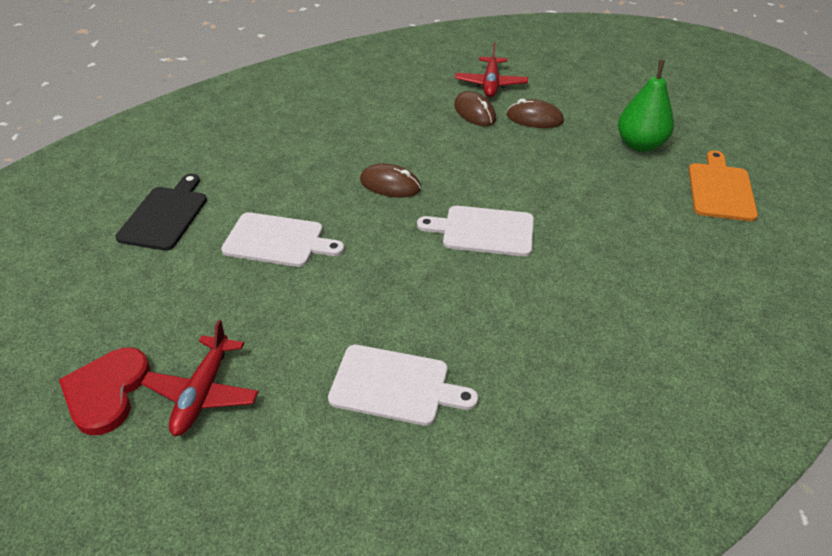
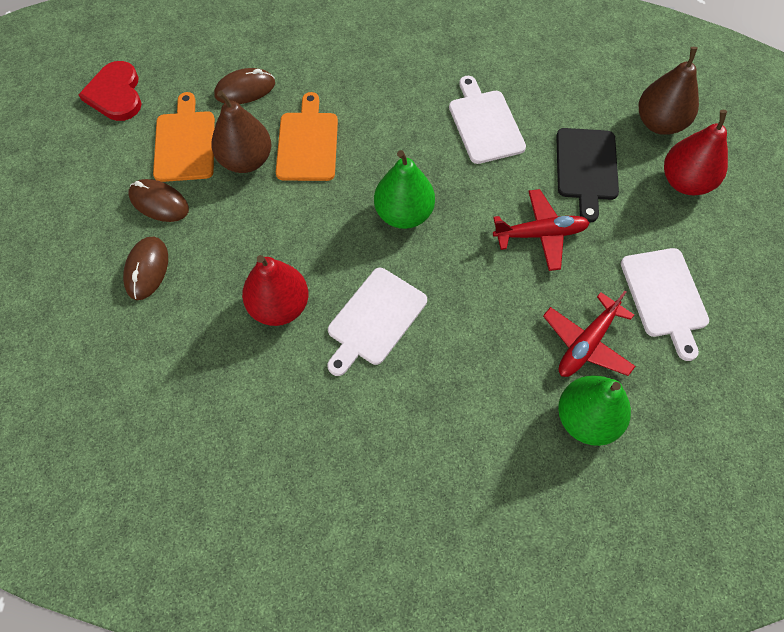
brown pear: 0 -> 2
green pear: 1 -> 2
orange cutting board: 1 -> 2
red pear: 0 -> 2

